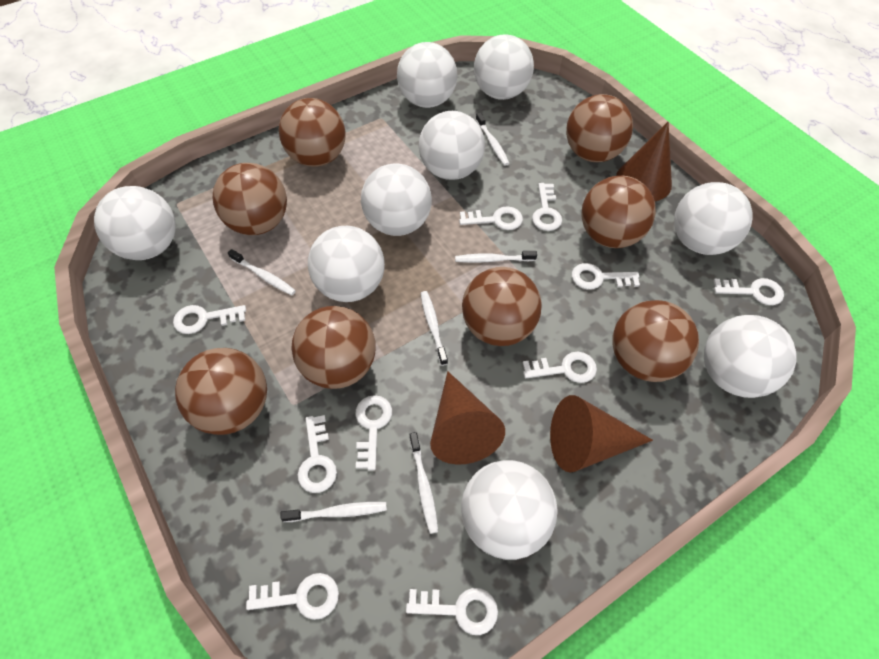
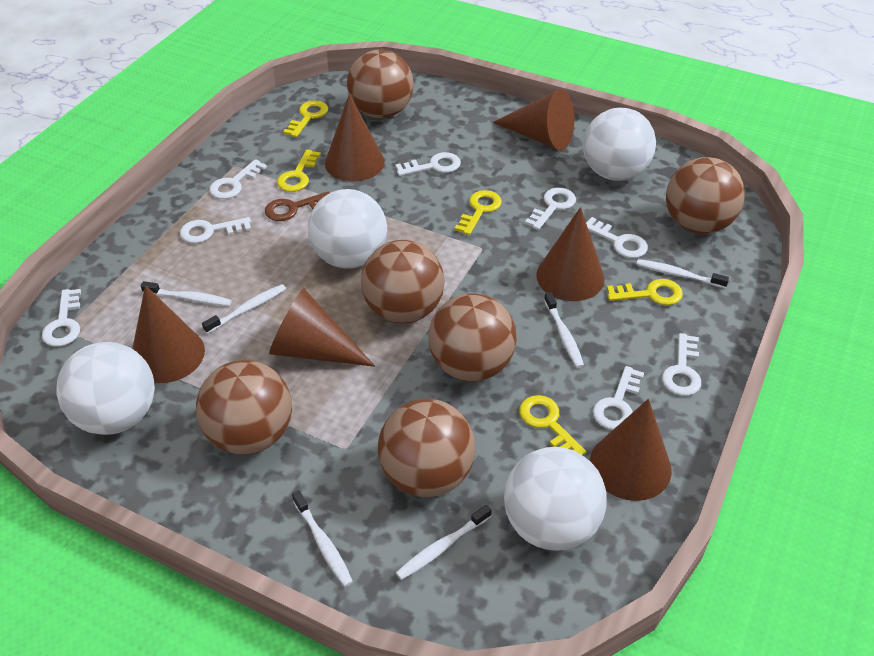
brown ball: 8 -> 6
brown cone: 3 -> 6
brown key: 0 -> 1
white ball: 9 -> 4
white key: 10 -> 8
yellow key: 0 -> 5

